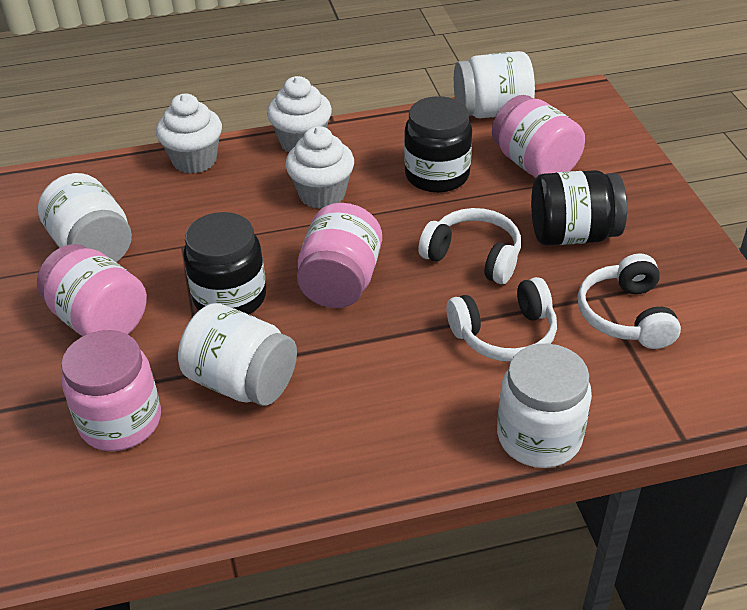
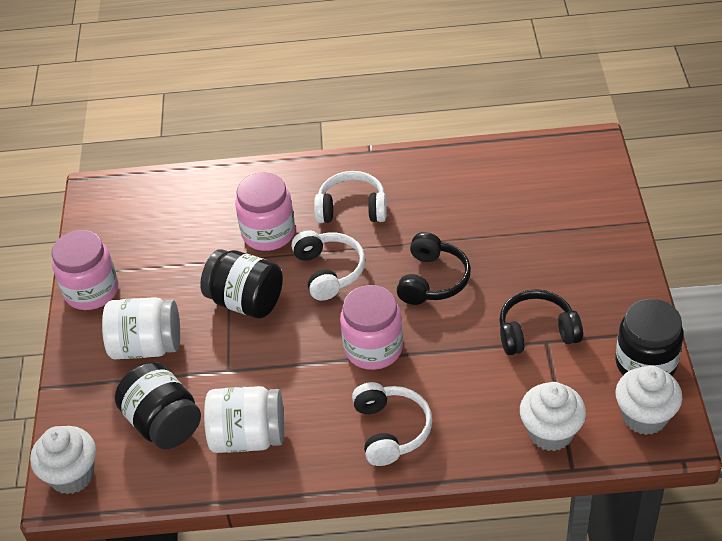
black headphones: 0 -> 2
pink jar: 4 -> 3
white jar: 4 -> 2

